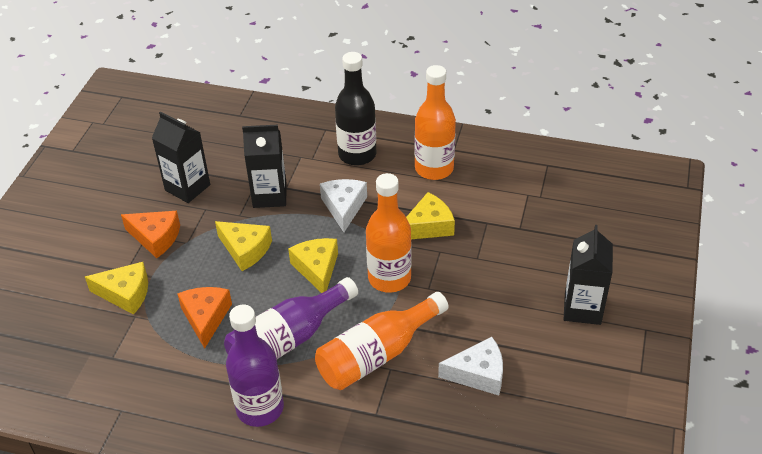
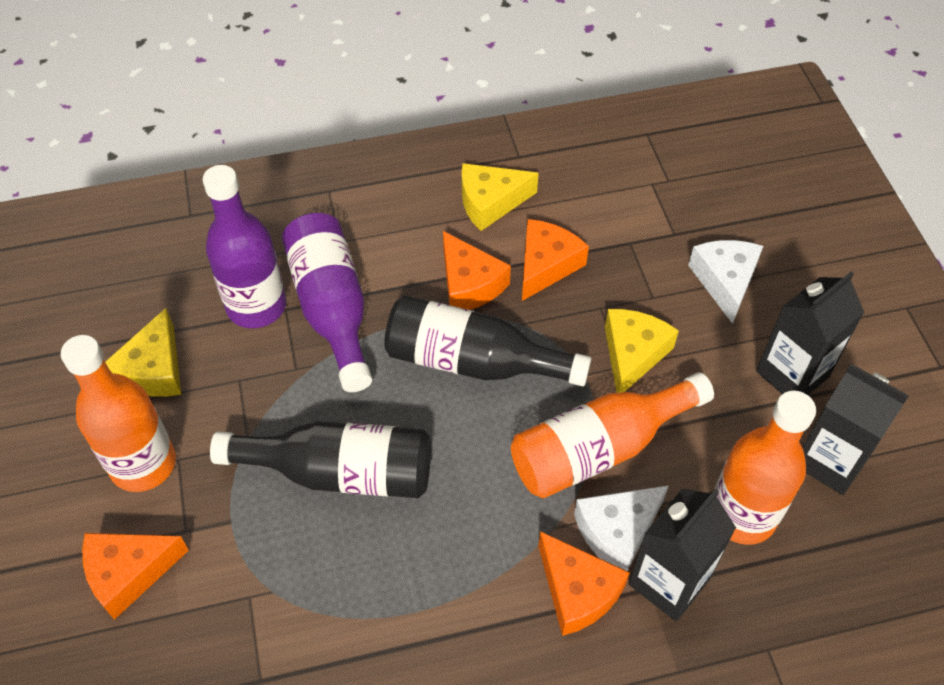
black bottle: 1 -> 2
orange cheese: 2 -> 4
yellow cheese: 4 -> 3

